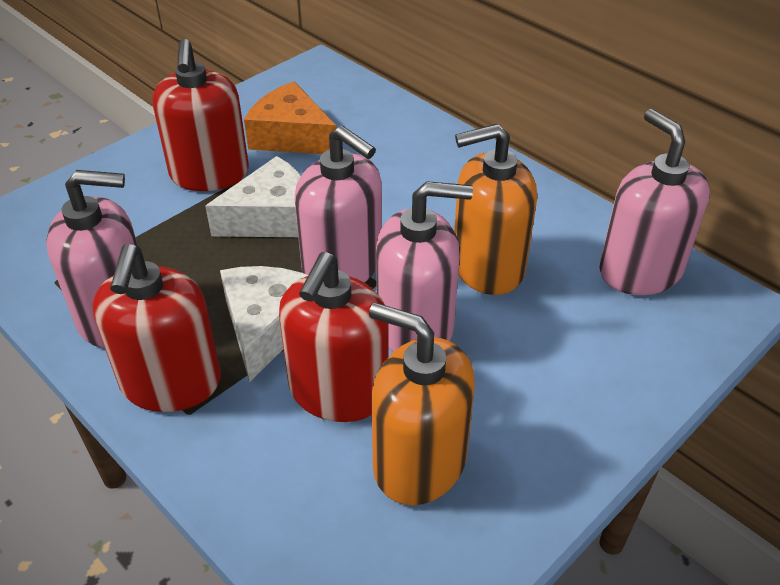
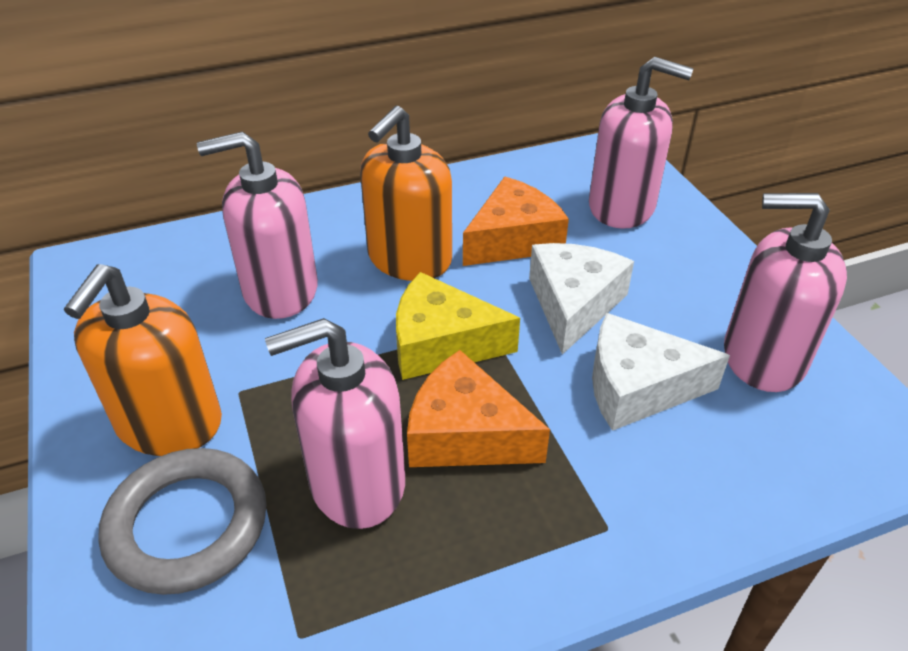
grey ring: 0 -> 1
orange cheese: 1 -> 2
red soap dispenser: 3 -> 0
yellow cheese: 0 -> 1

